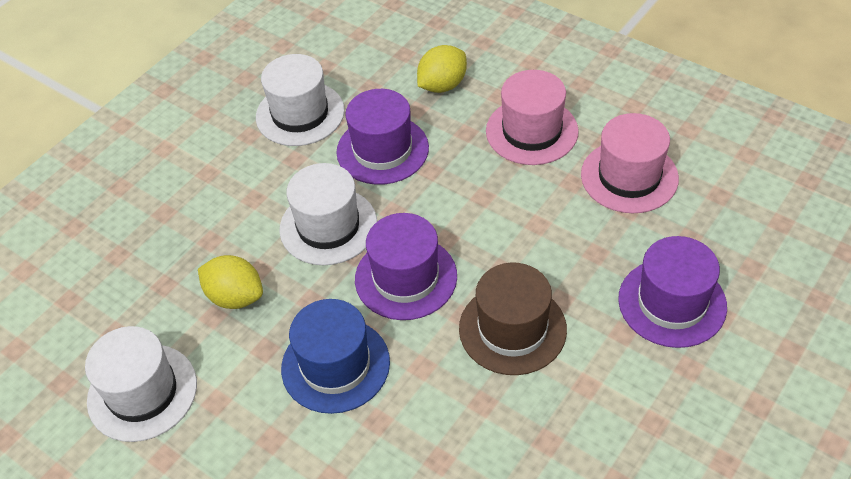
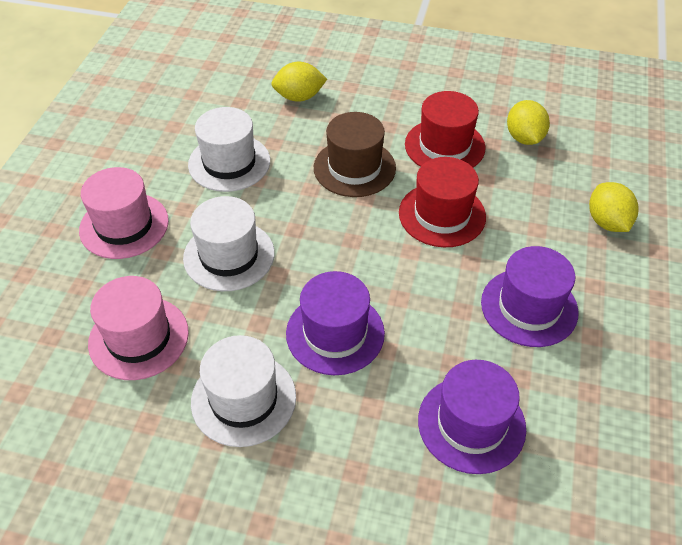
blue hat: 1 -> 0
red hat: 0 -> 2
yellow lemon: 2 -> 3

